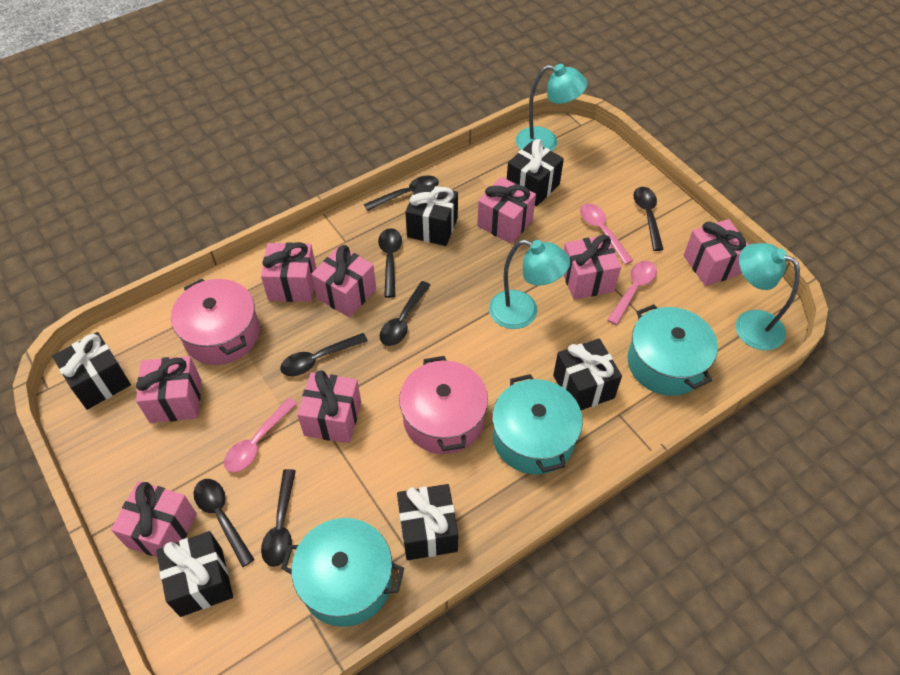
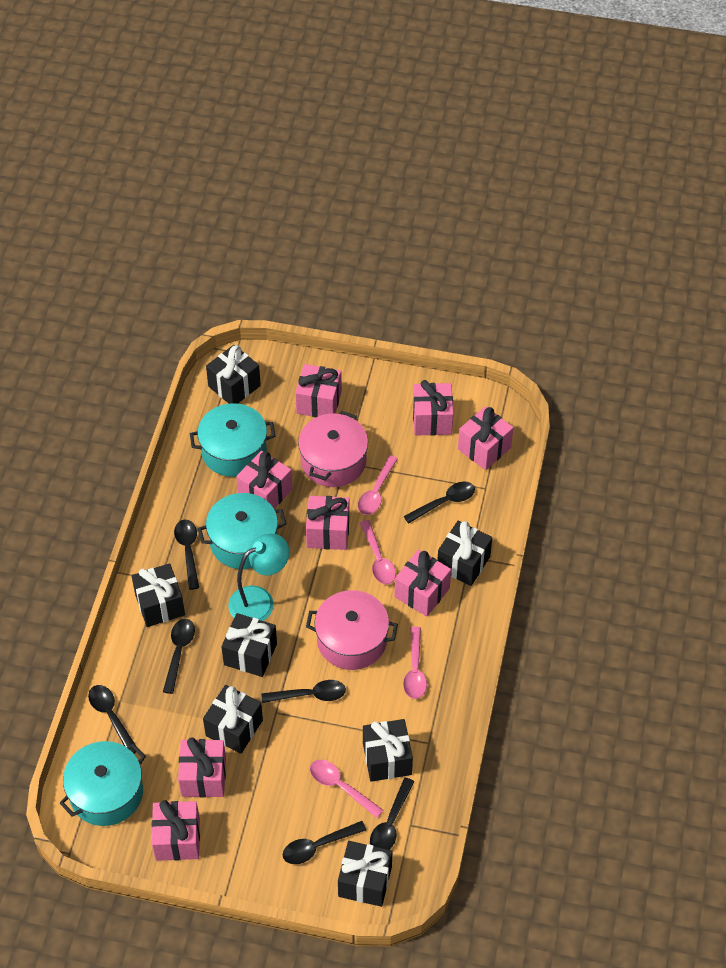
black gift: 6 -> 7
pink spoon: 3 -> 4
turquoise lamp: 3 -> 1

